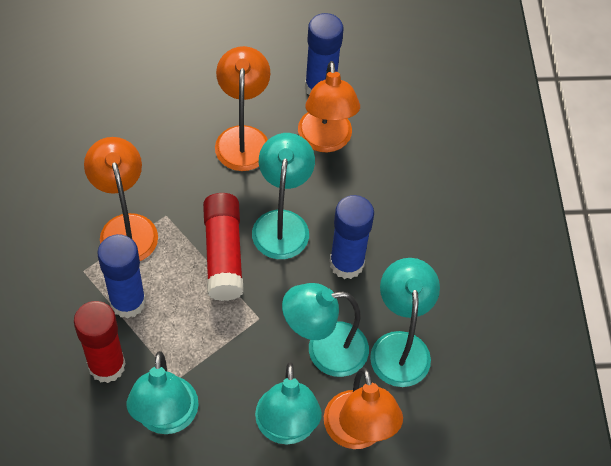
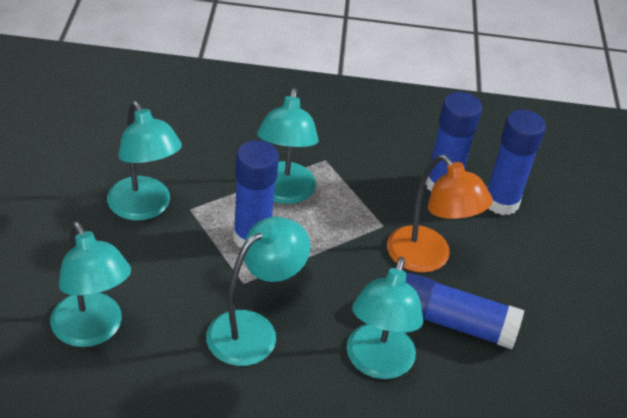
blue glue stick: 3 -> 4
orange lamp: 4 -> 1
red glue stick: 2 -> 0

